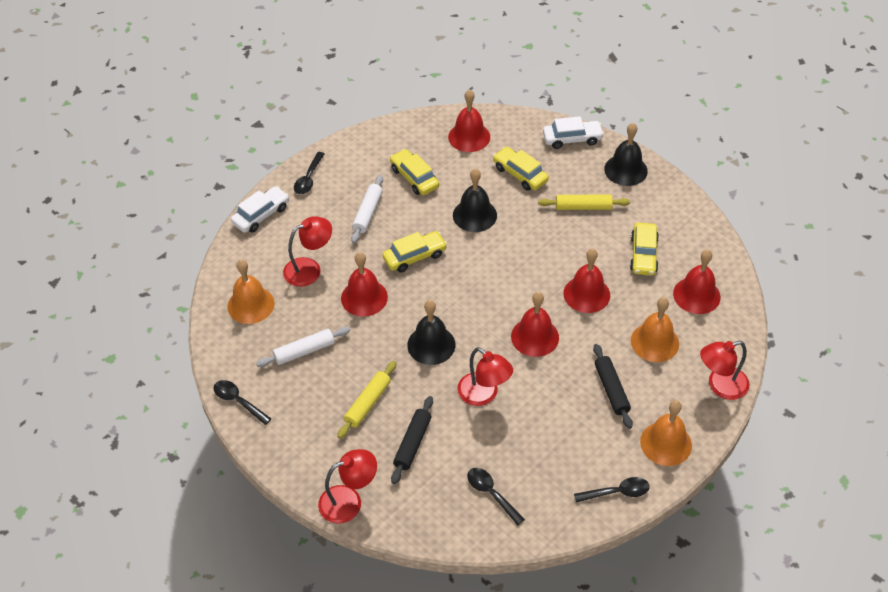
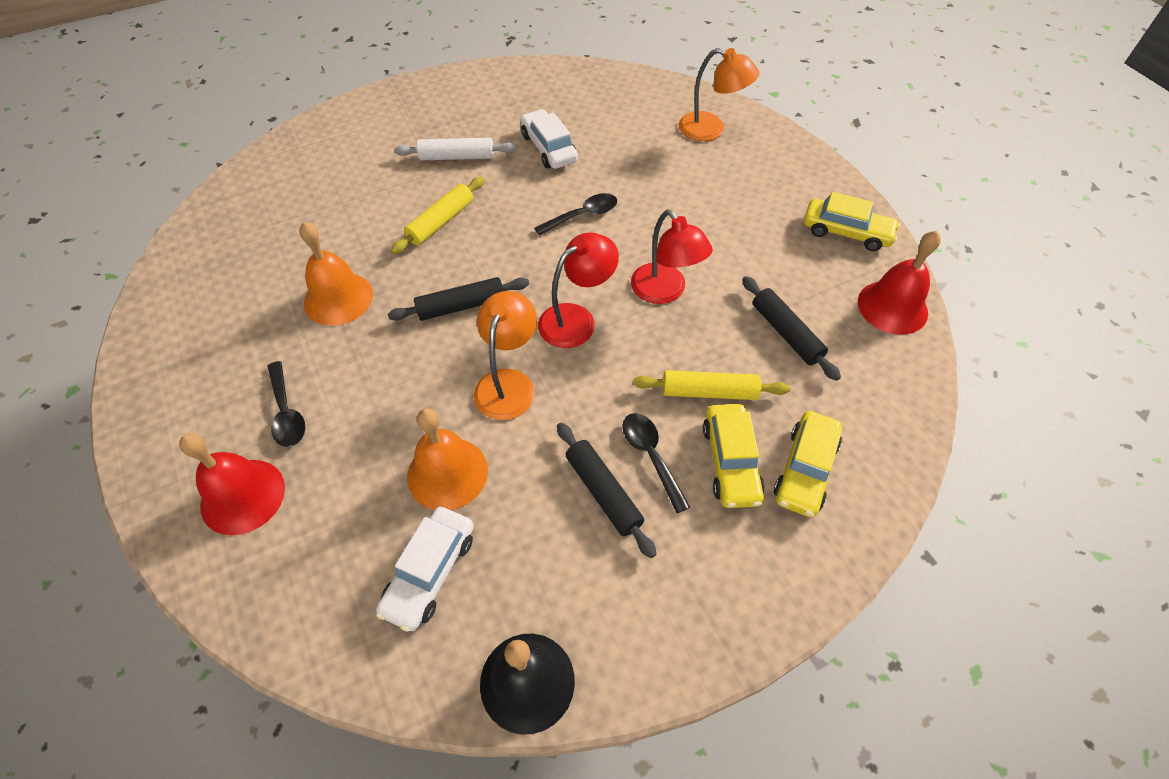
black bell: 3 -> 1
black rolling pin: 2 -> 3
black spoon: 4 -> 3
orange bell: 3 -> 2
orange lamp: 0 -> 2
red bell: 5 -> 2
red lamp: 4 -> 2
white rolling pin: 2 -> 1
yellow car: 4 -> 3

